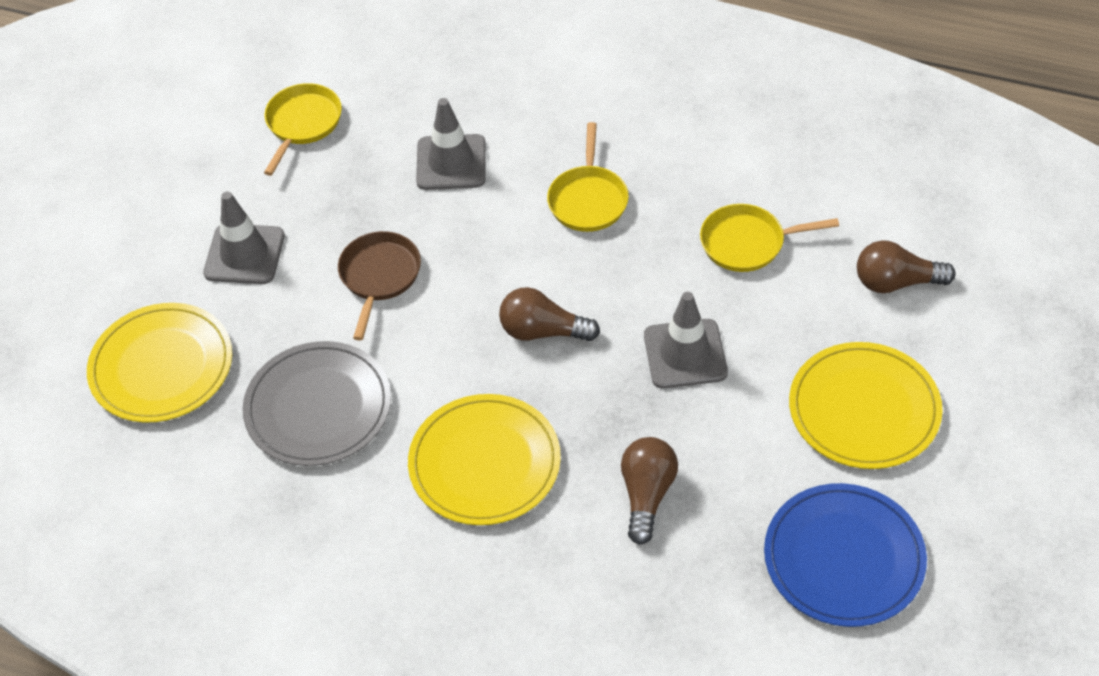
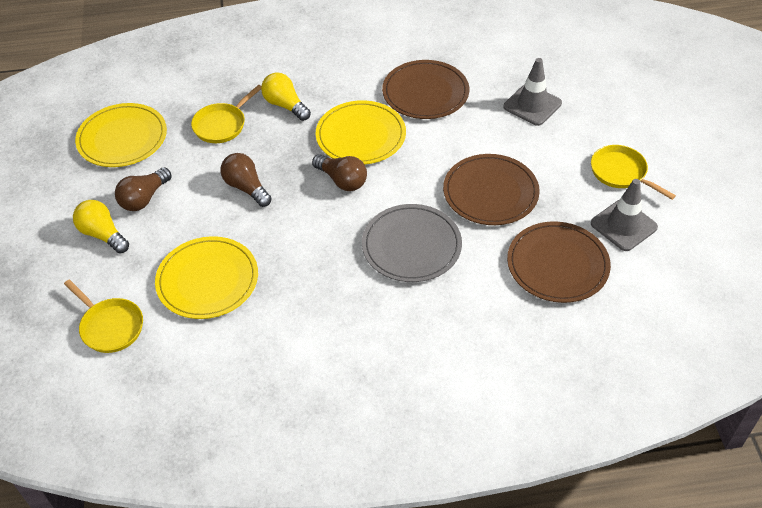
blue plate: 1 -> 0
brown pan: 1 -> 0
brown plate: 0 -> 3
grey traffic cone: 3 -> 2
yellow light bulb: 0 -> 2

